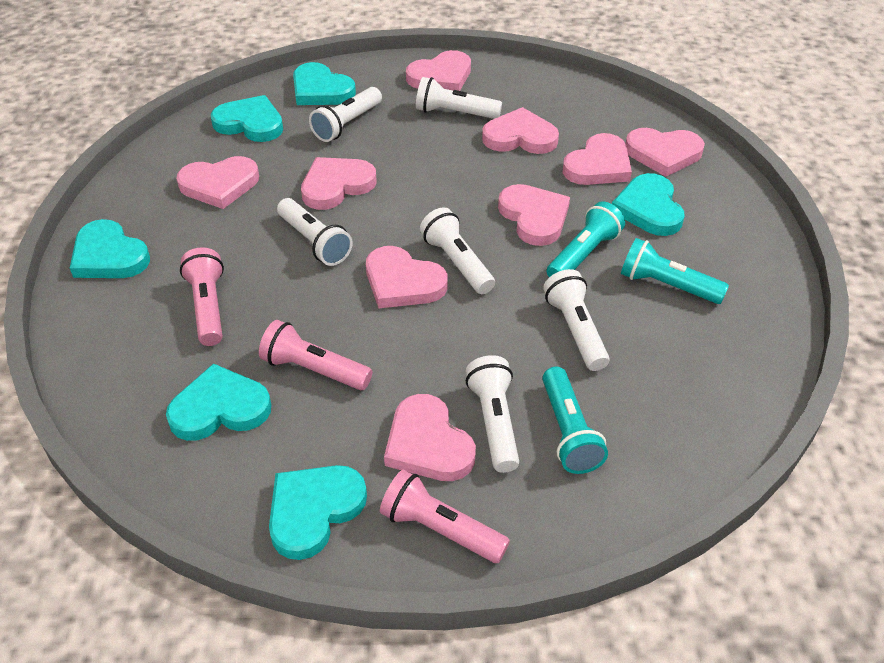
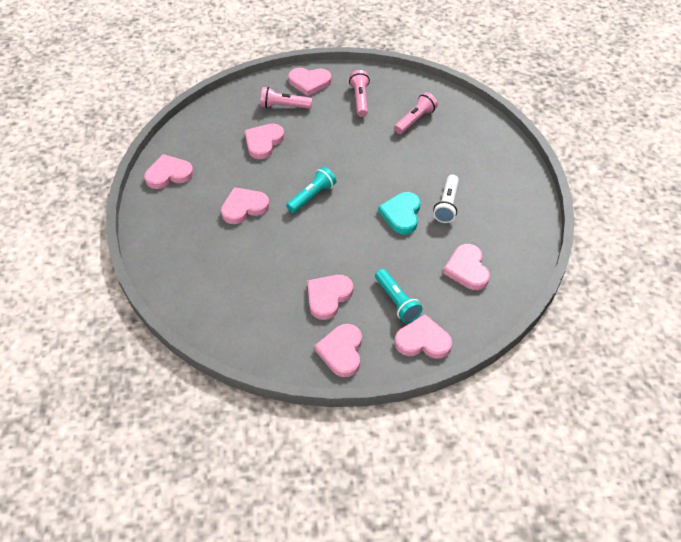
pink heart: 9 -> 8
turquoise flashlight: 3 -> 2
turquoise heart: 6 -> 1
white flashlight: 6 -> 1

